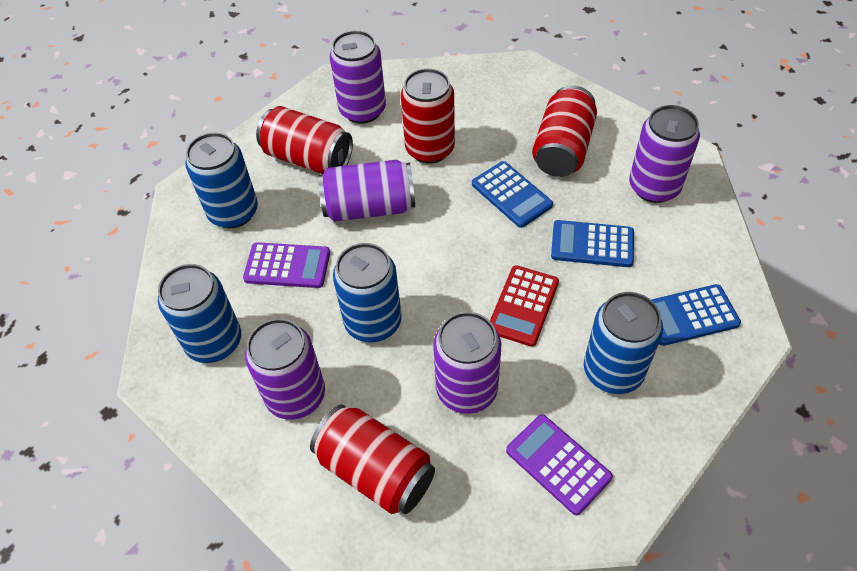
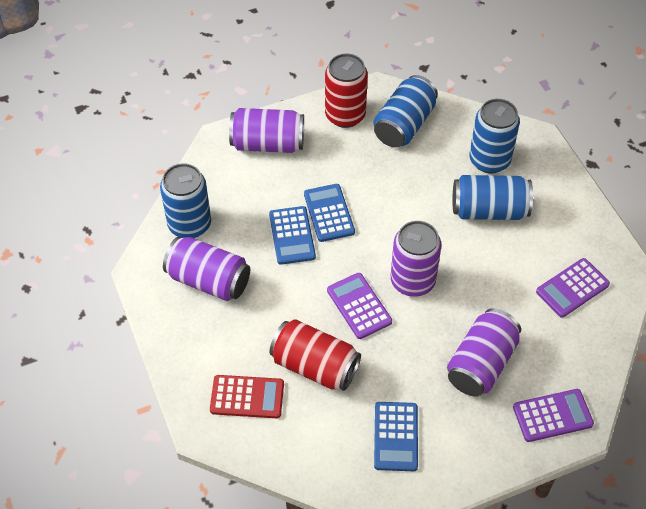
purple calculator: 2 -> 3
purple can: 5 -> 4
red can: 4 -> 2

